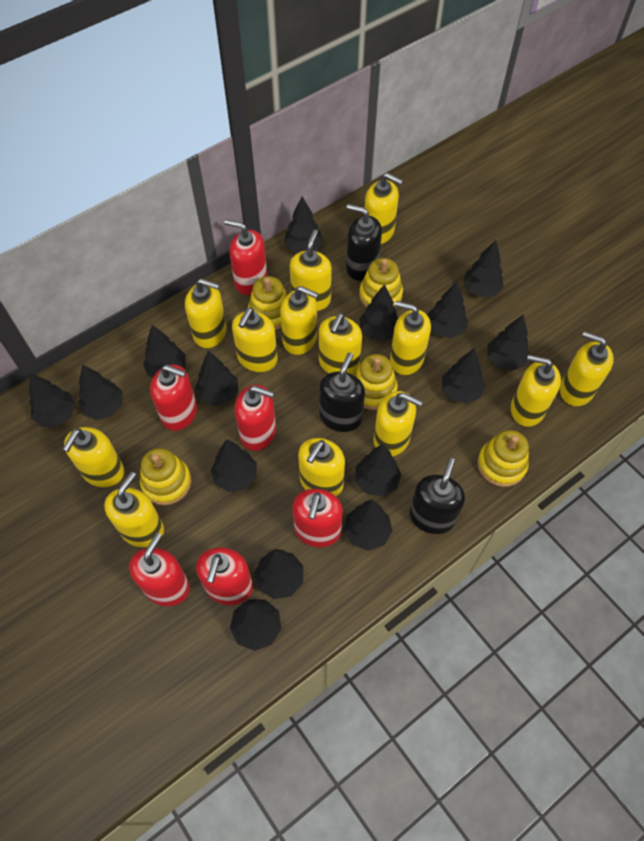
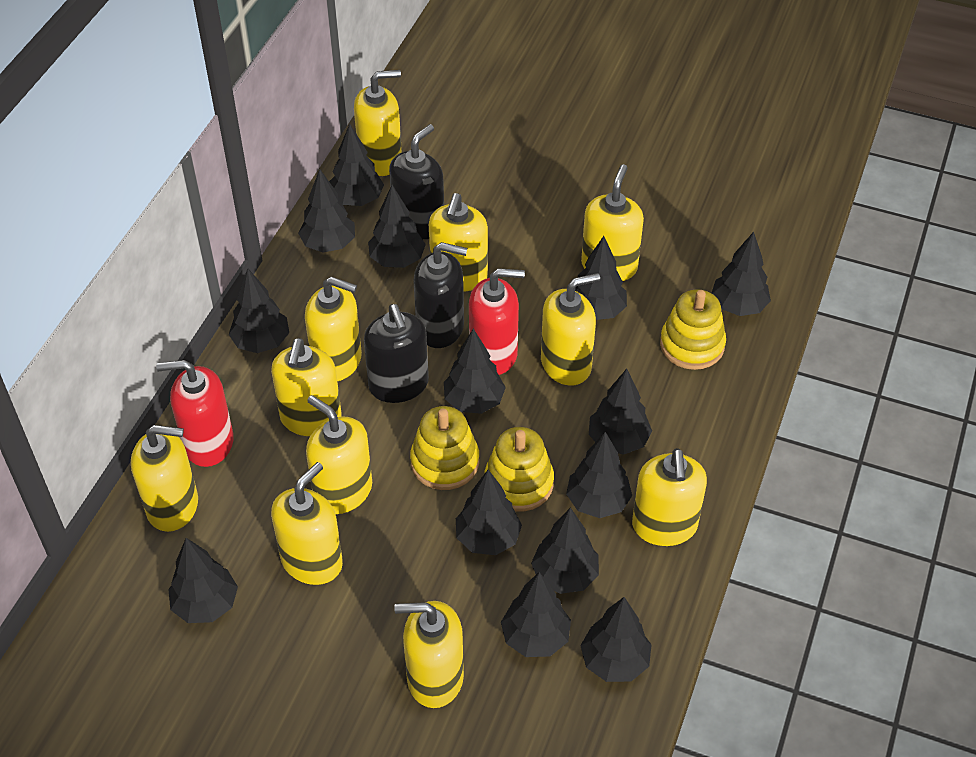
black tree: 15 -> 14
red soap dispenser: 6 -> 2
yellow soap dispenser: 13 -> 11
yellow stacking toy: 5 -> 3

